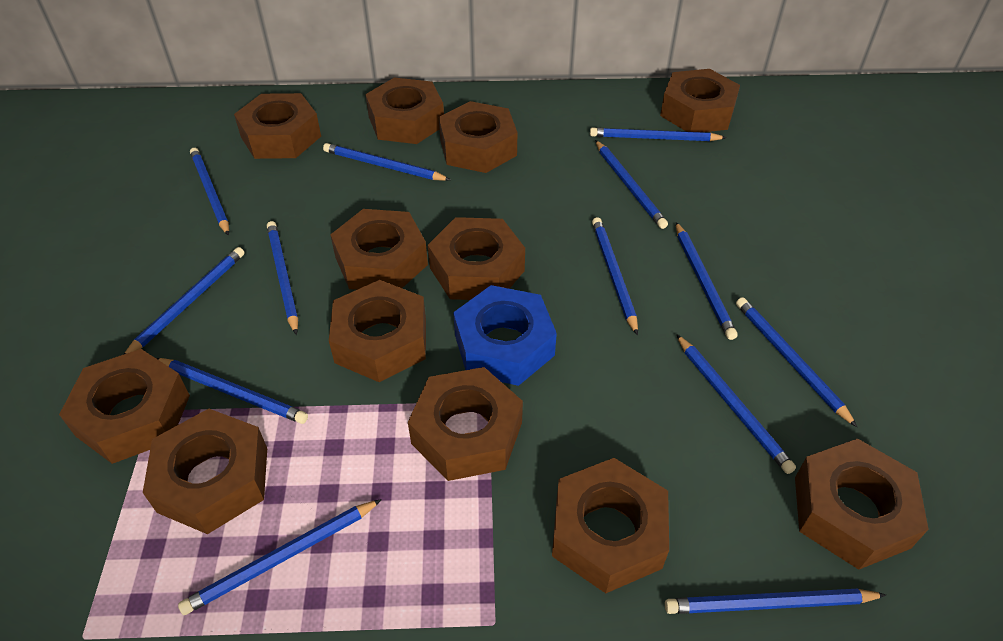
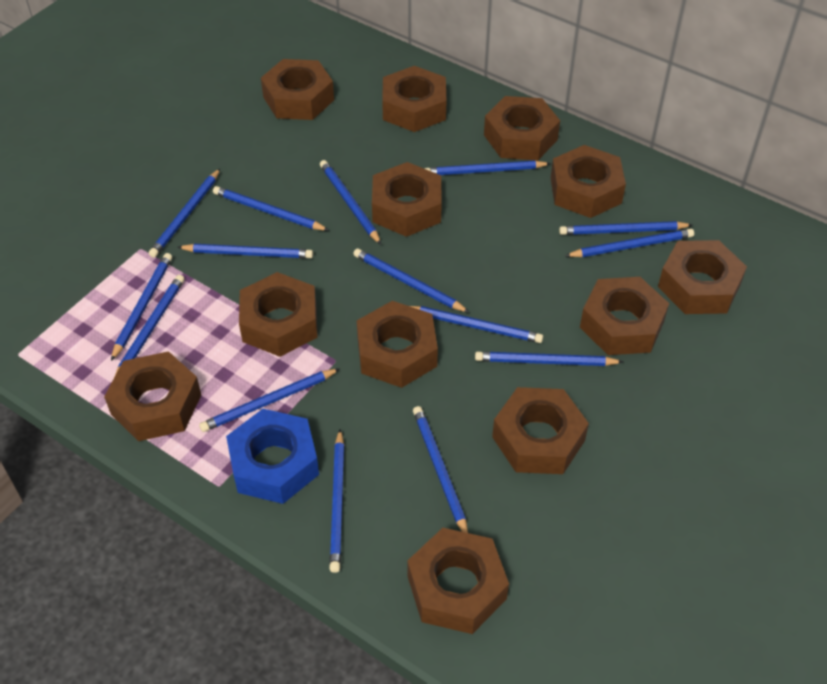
blue pencil: 13 -> 15

